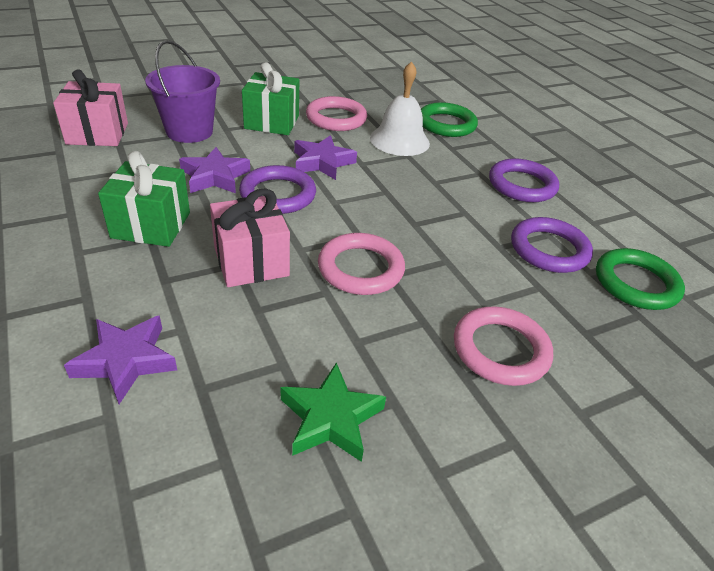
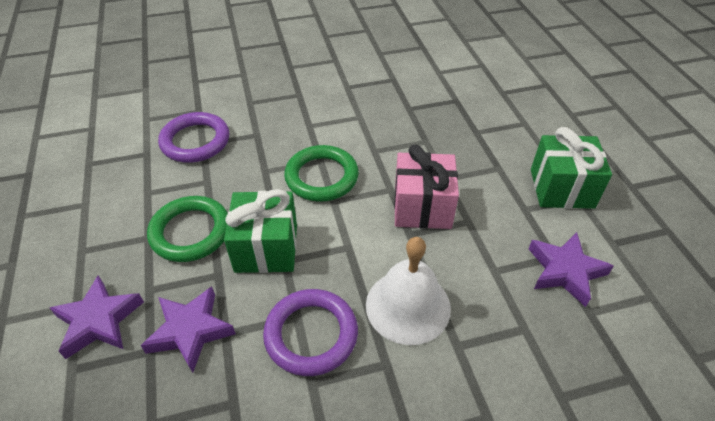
green star: 1 -> 0
pink gift: 2 -> 1
pink ring: 3 -> 0
purple bucket: 1 -> 0
purple ring: 3 -> 2

